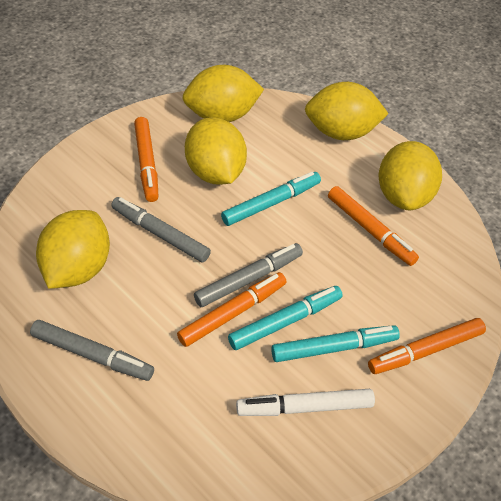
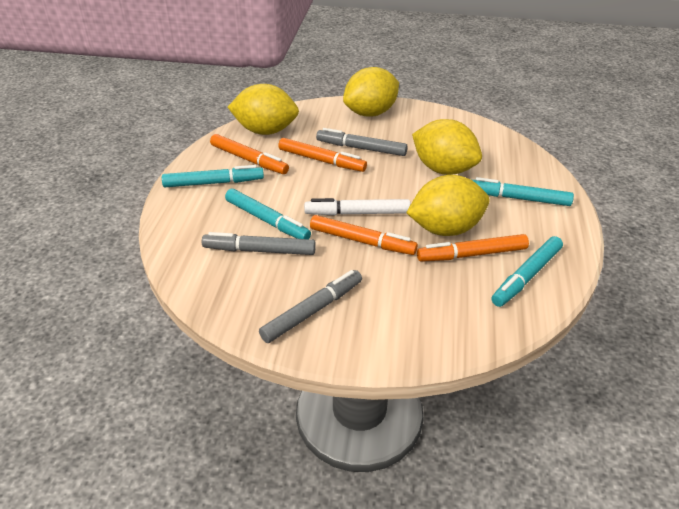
turquoise marker: 3 -> 4
yellow lemon: 5 -> 4

